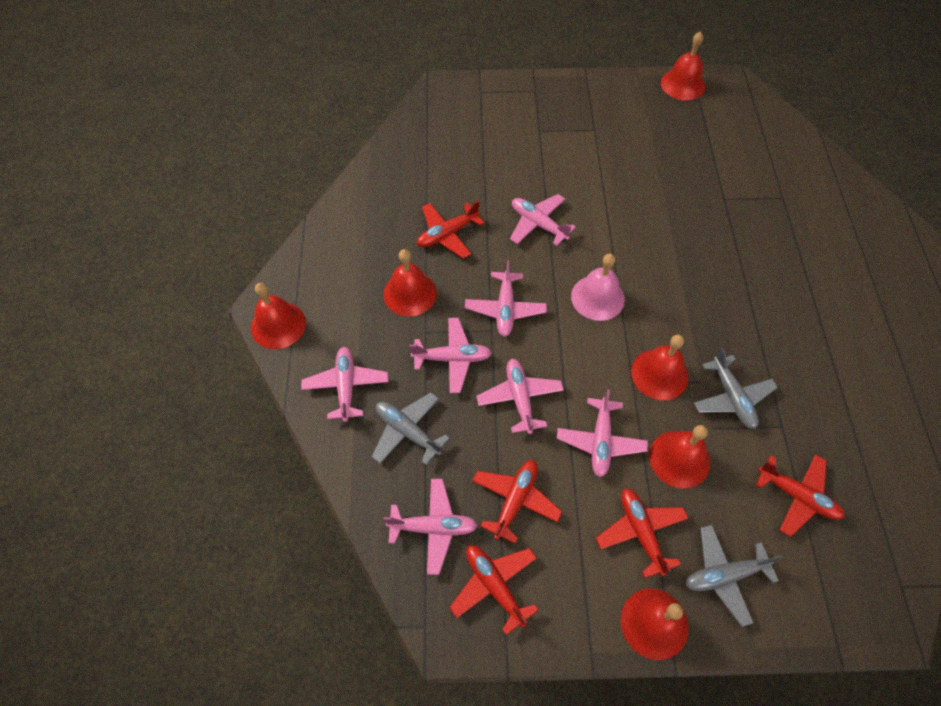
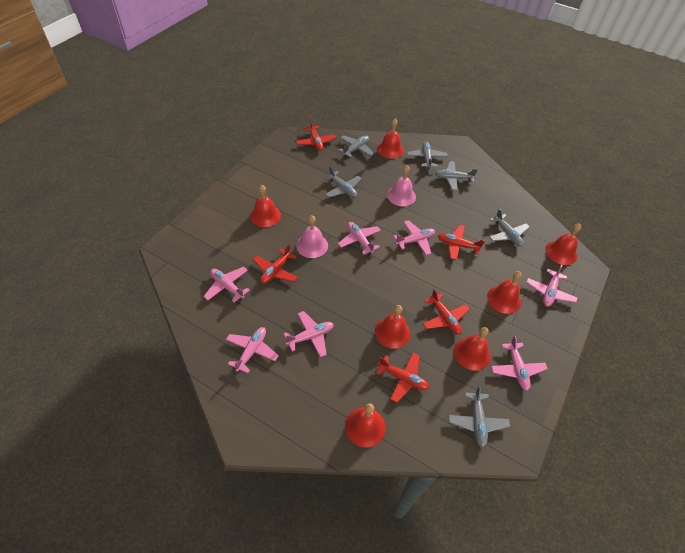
grey plane: 3 -> 6
pink bell: 1 -> 2
red bell: 6 -> 7

